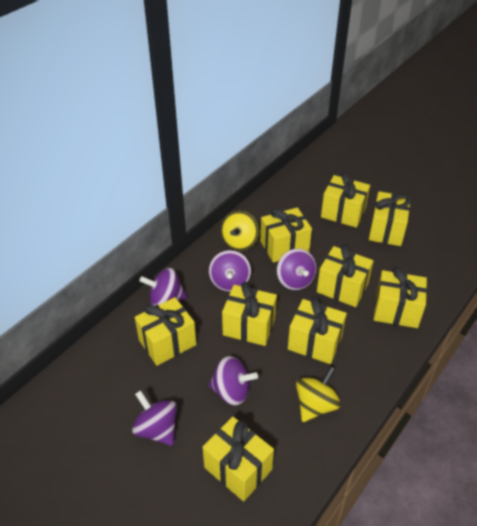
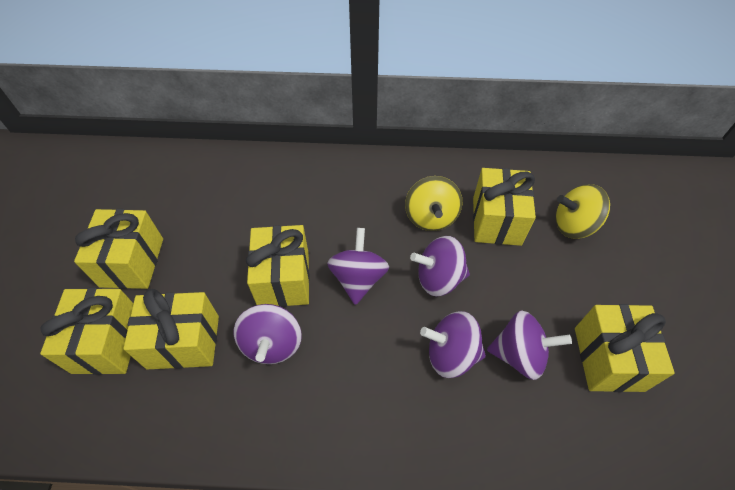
yellow gift: 9 -> 6

